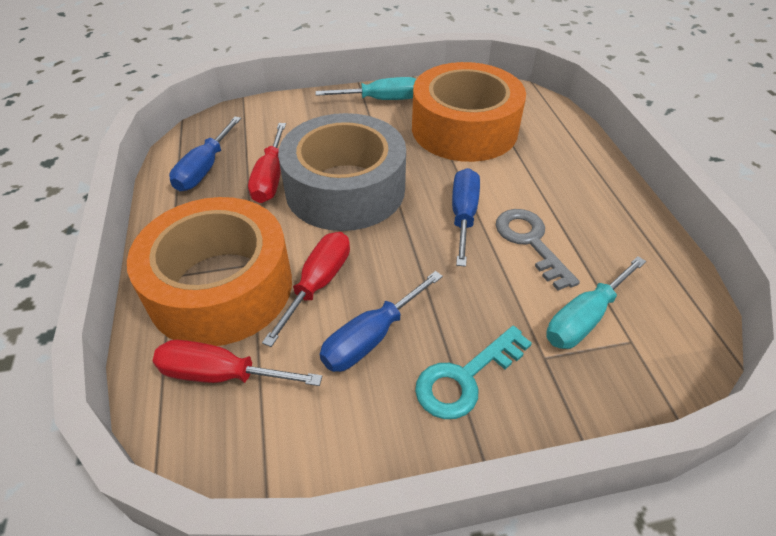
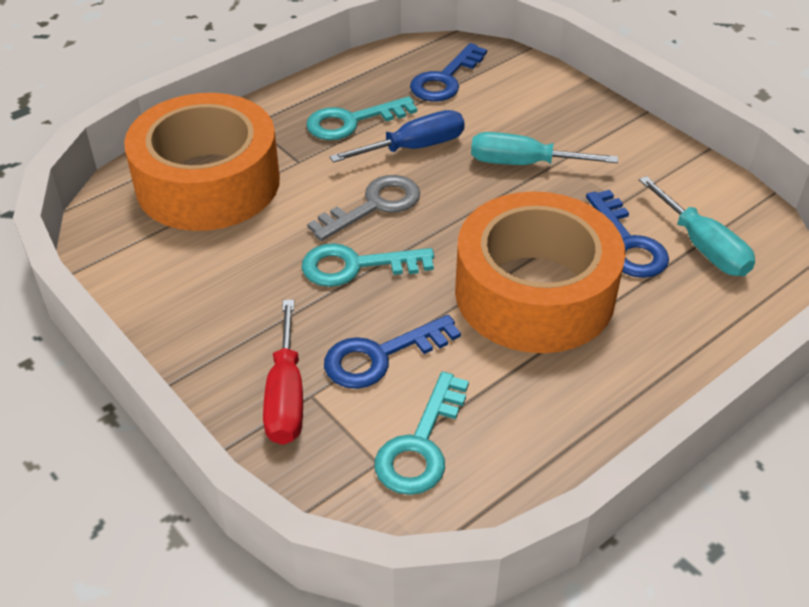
blue key: 0 -> 3
blue screwdriver: 3 -> 1
grey tape: 1 -> 0
red screwdriver: 3 -> 1
turquoise key: 1 -> 3

